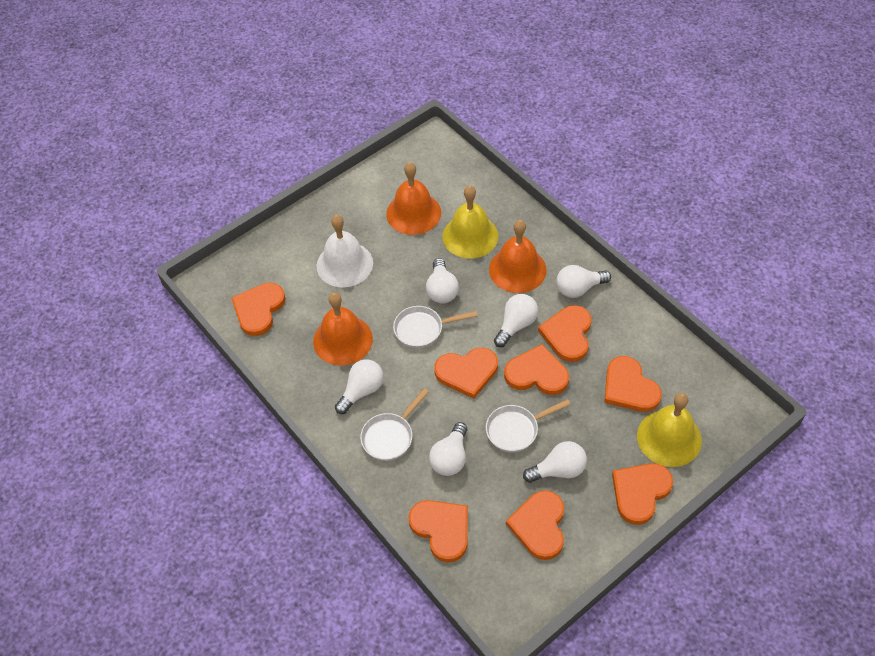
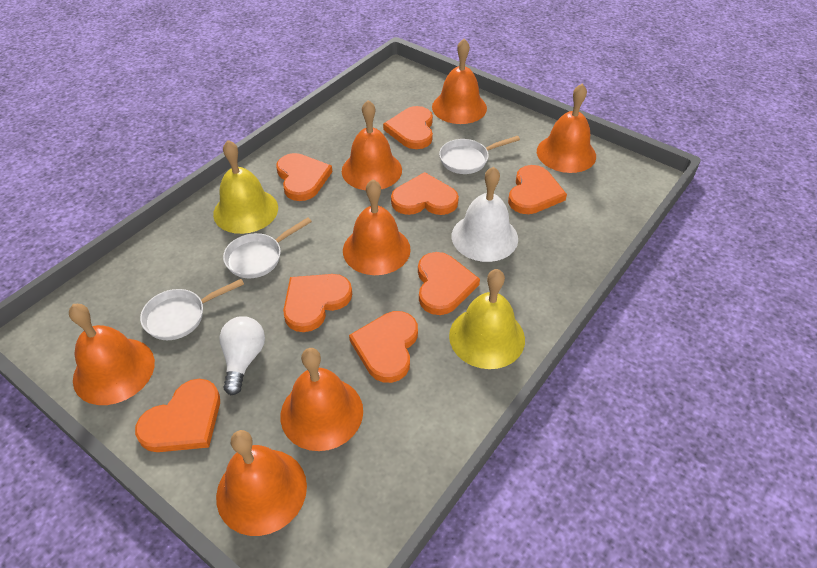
orange bell: 3 -> 7
white light bulb: 6 -> 1

